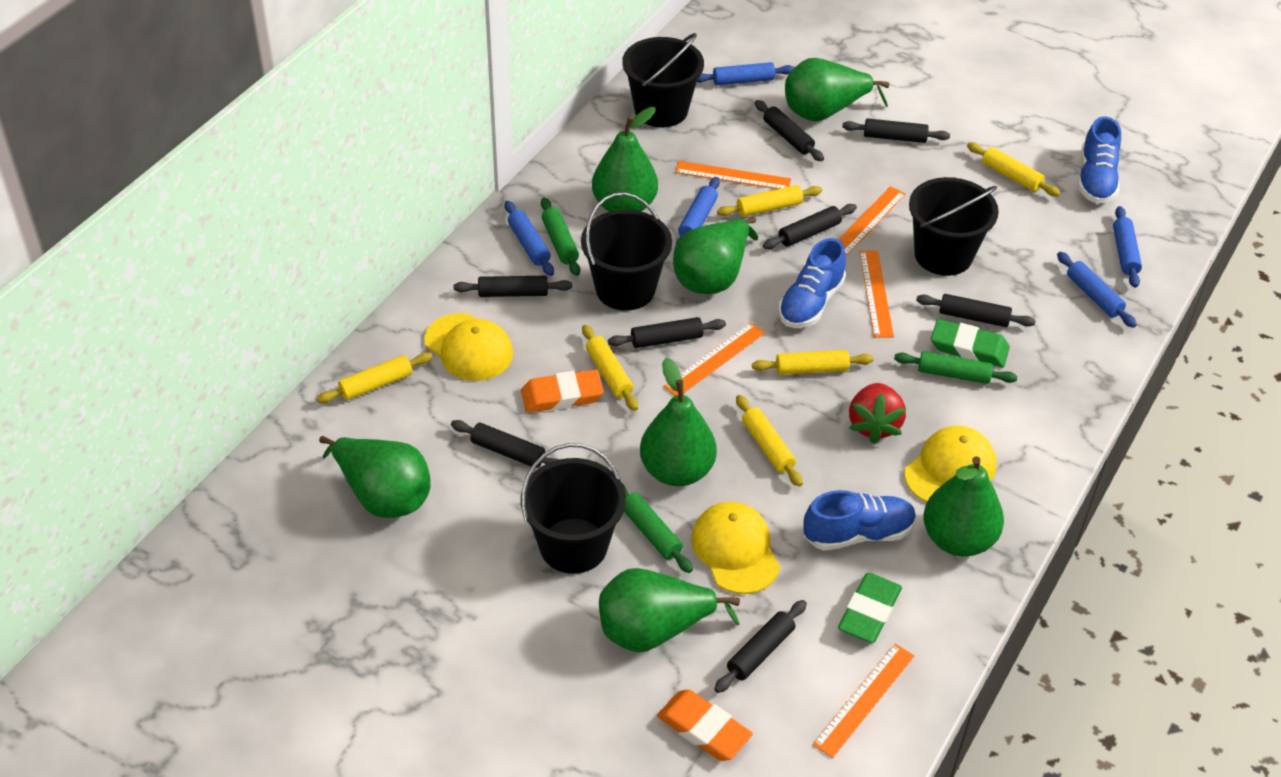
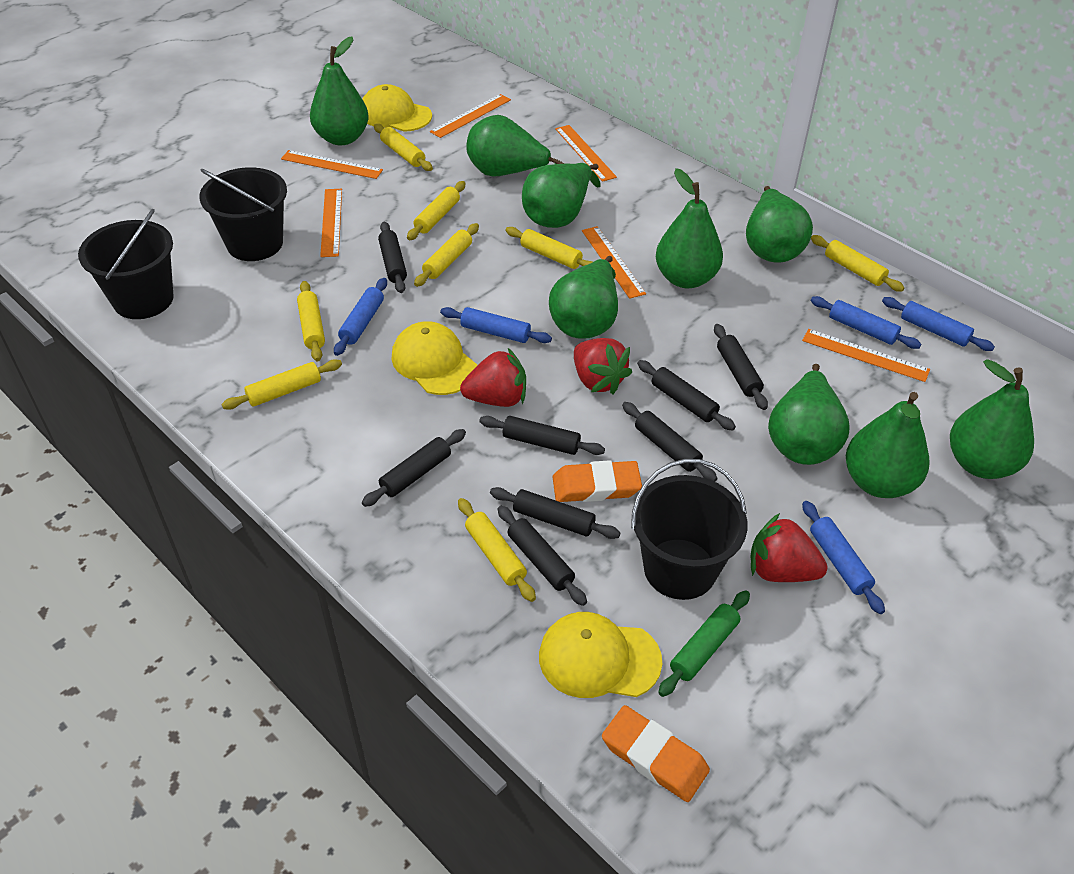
black bucket: 4 -> 3
blue shoe: 3 -> 0
green eraser: 2 -> 0
green pear: 7 -> 9
green rolling pin: 3 -> 1
orange ruler: 5 -> 6
red strawberry: 1 -> 3
yellow rolling pin: 6 -> 8

